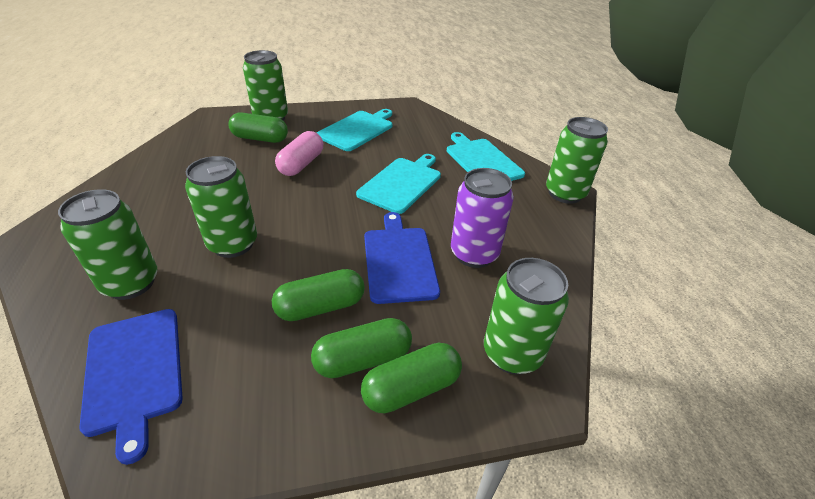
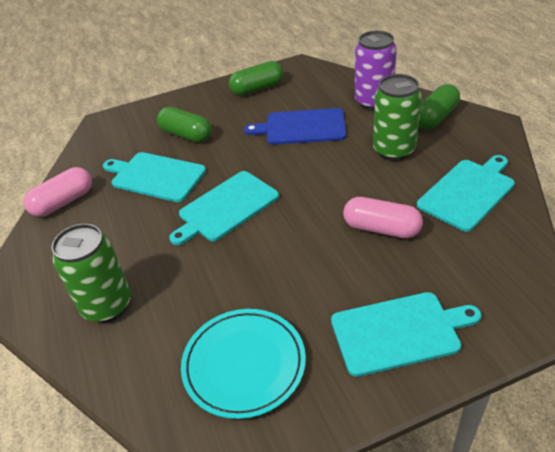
blue cutting board: 2 -> 1
green can: 5 -> 2
green capsule: 4 -> 3
pink capsule: 1 -> 2
turquoise cutting board: 3 -> 4
turquoise plate: 0 -> 1

